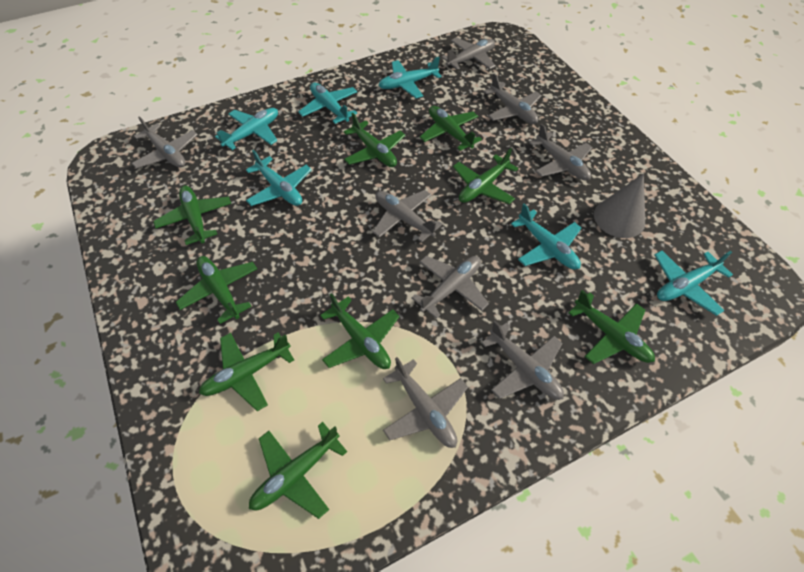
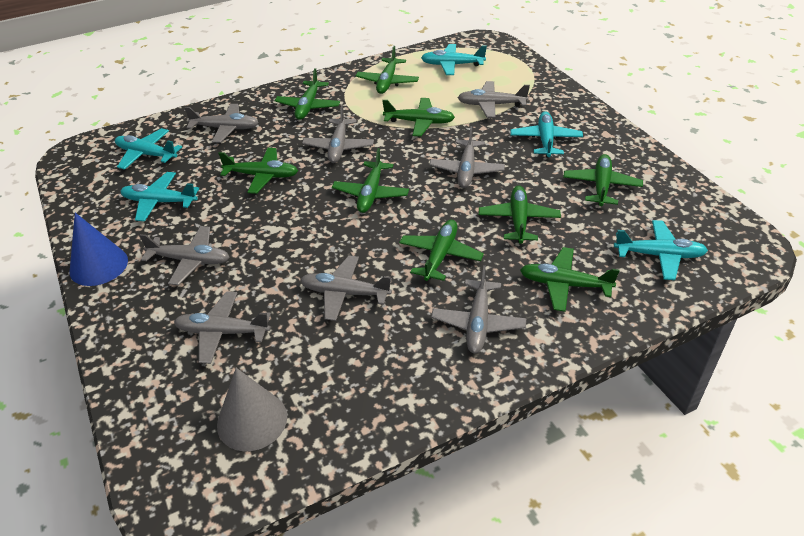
blue cone: 0 -> 1
turquoise plane: 6 -> 5

